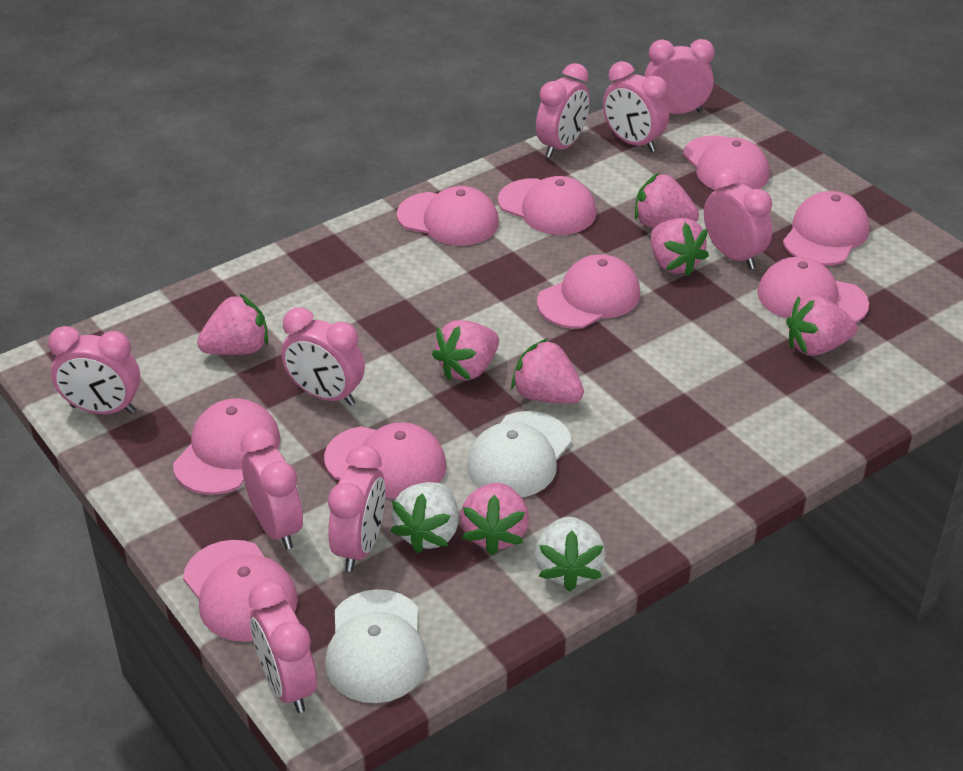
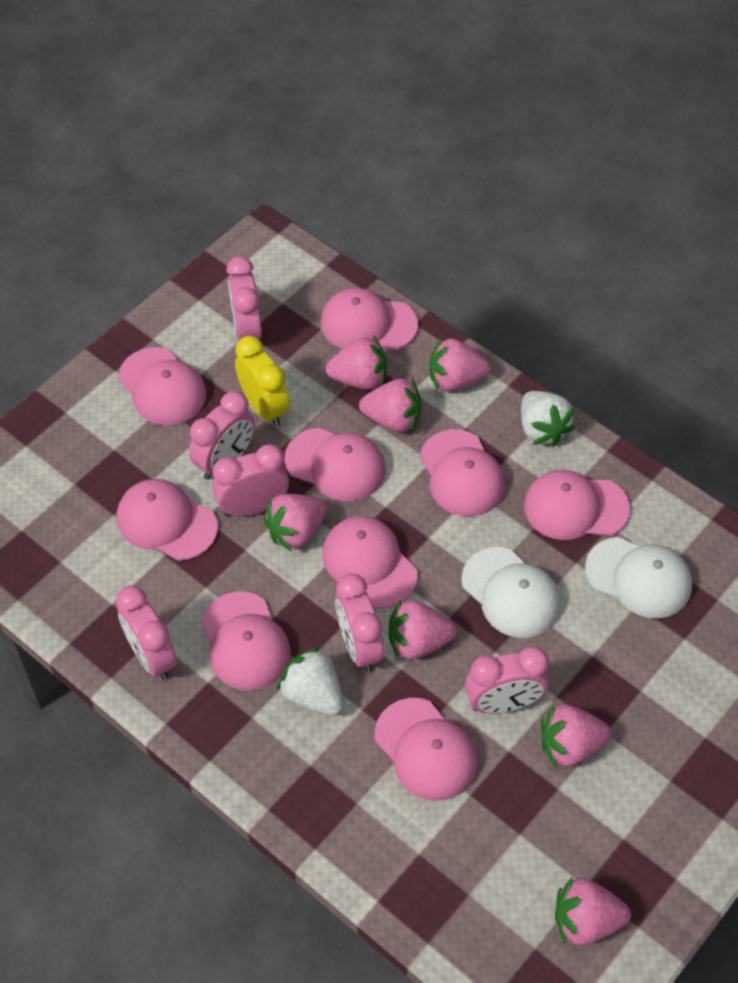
pink clock: 9 -> 6
yellow clock: 0 -> 1

